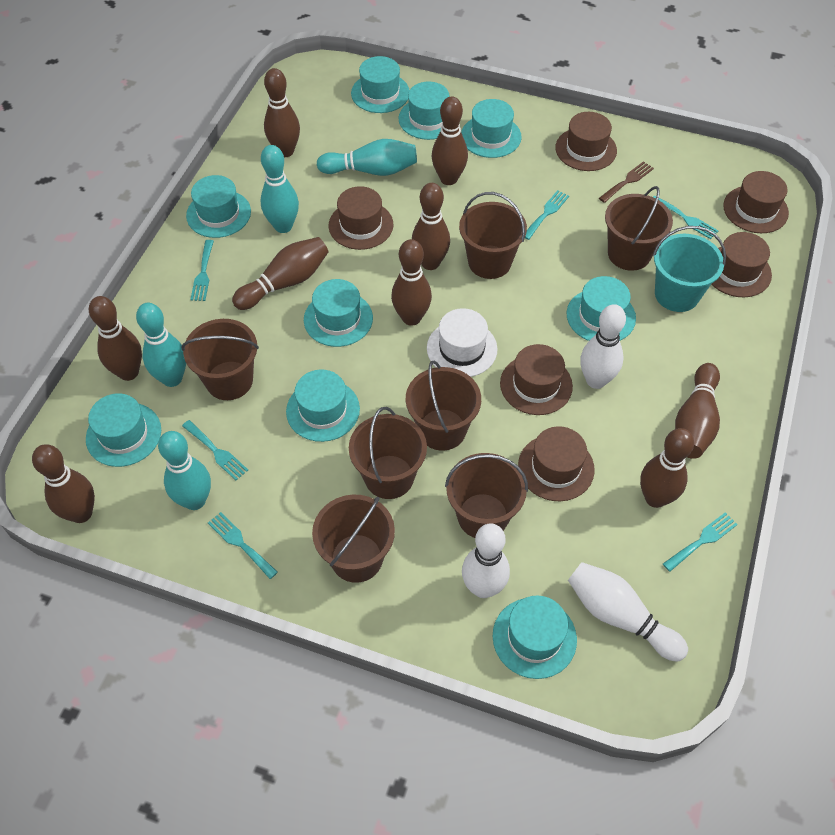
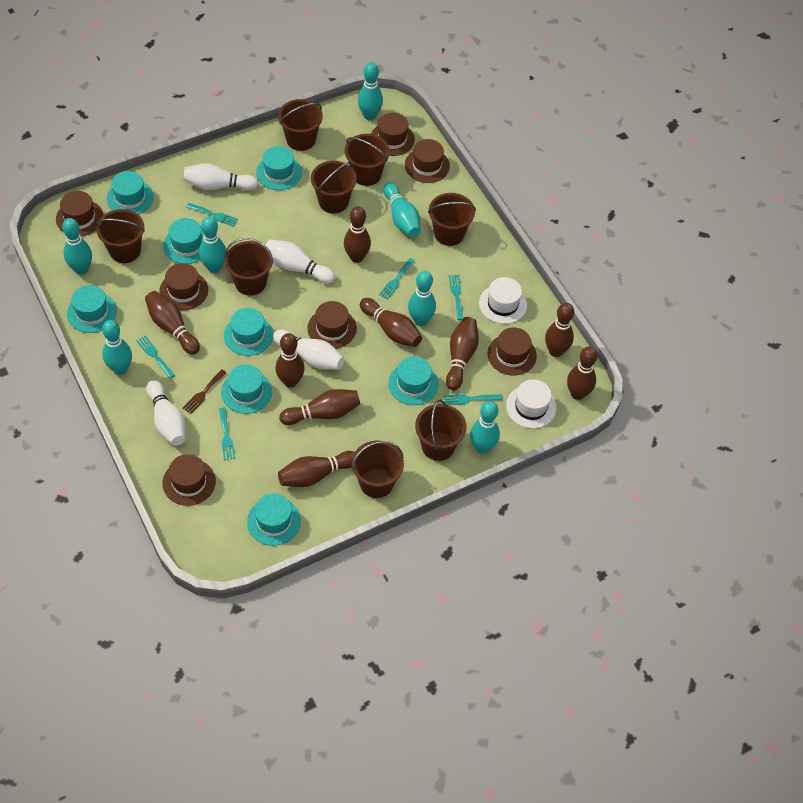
brown bucket: 7 -> 8
brown hat: 6 -> 7
turquoise bowling pin: 4 -> 7
turquoise bucket: 1 -> 0
turquoise hat: 9 -> 8
white bowling pin: 3 -> 4
white hat: 1 -> 2

